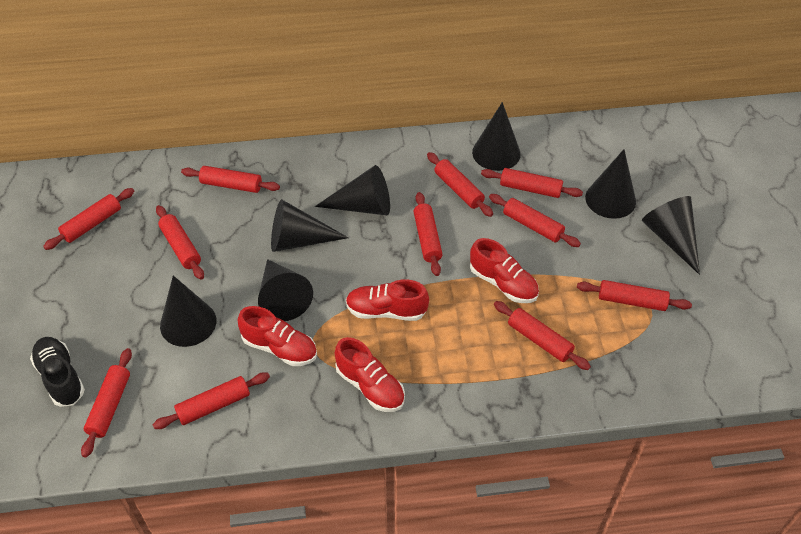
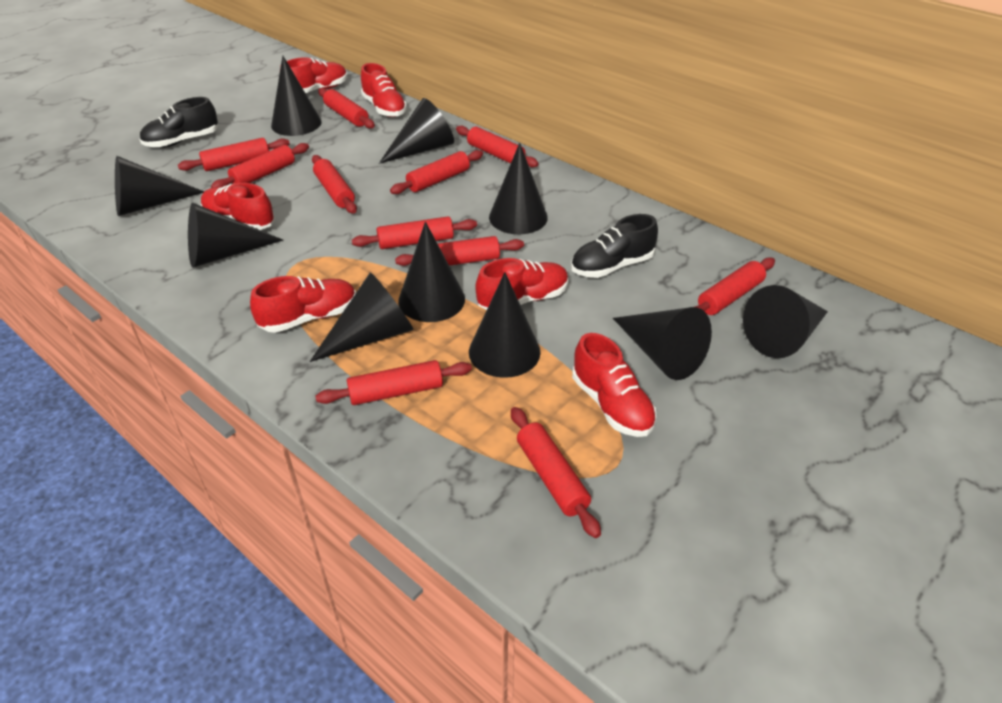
black cone: 7 -> 10
black shoe: 1 -> 2
red shoe: 4 -> 6

